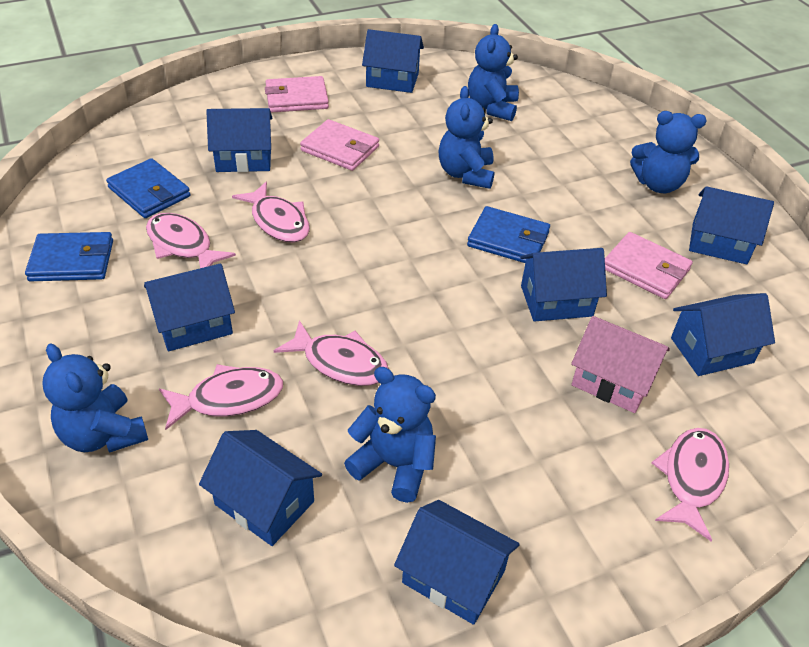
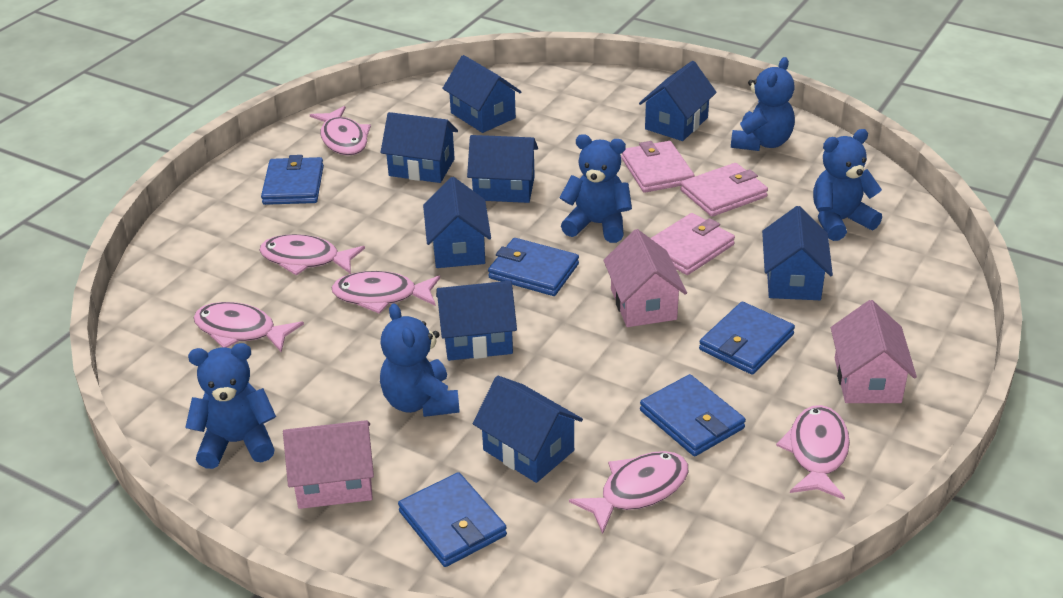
blue wallet: 3 -> 5
pink fish: 5 -> 6
pink house: 1 -> 3

